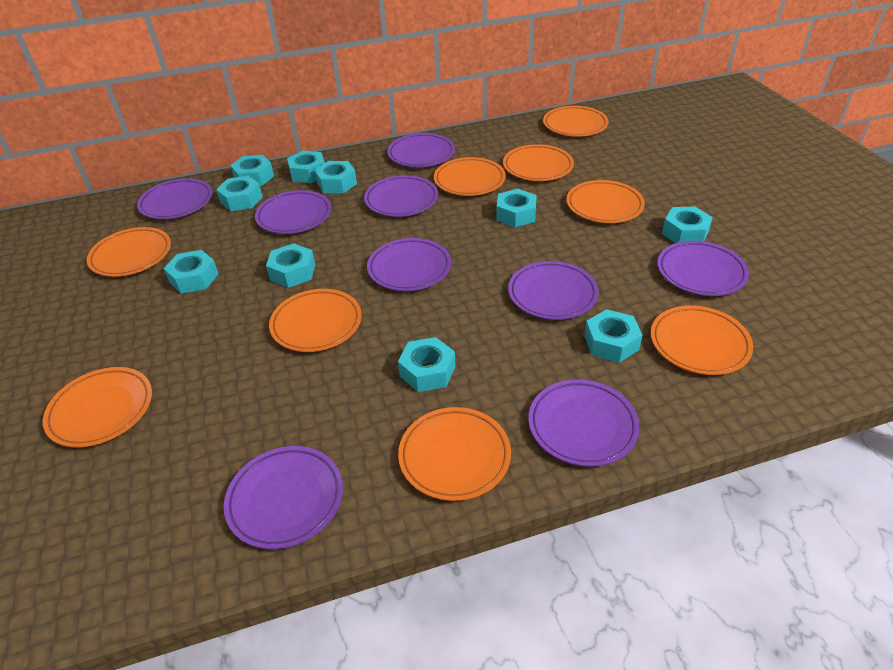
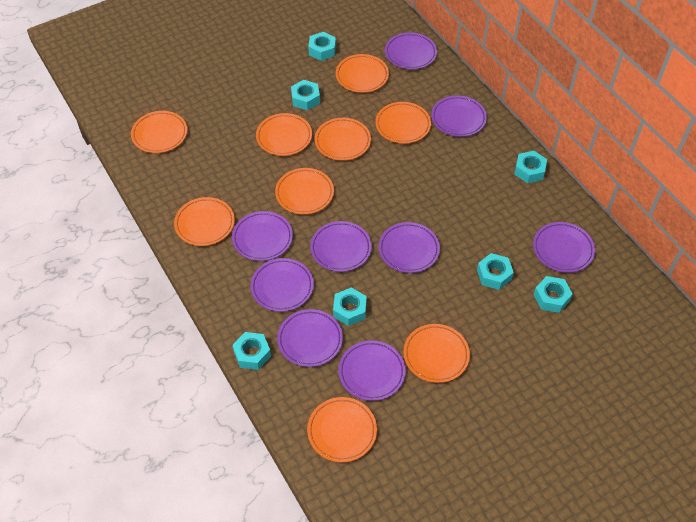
turquoise nut: 10 -> 7

